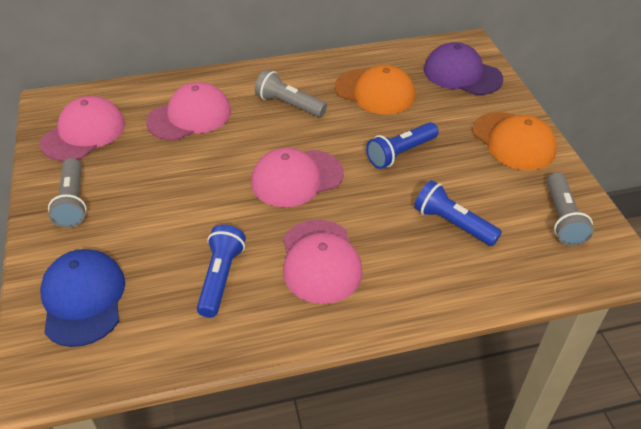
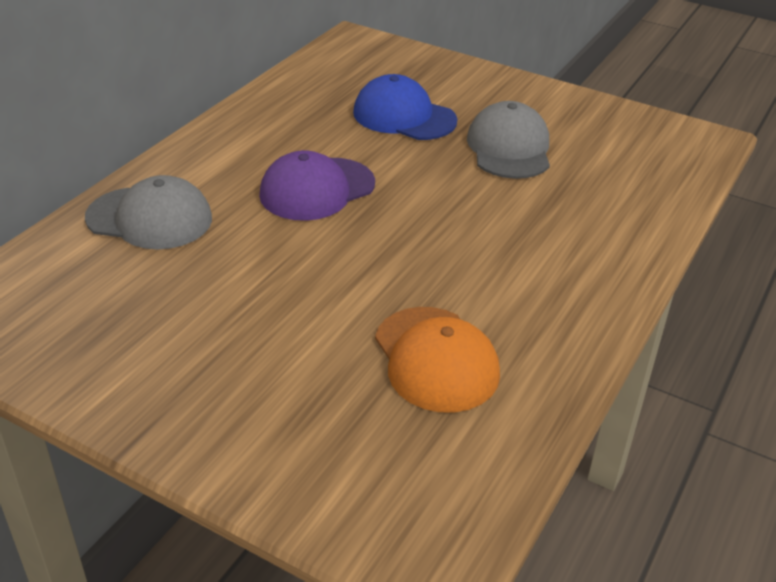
blue flashlight: 3 -> 0
grey cap: 0 -> 2
grey flashlight: 3 -> 0
orange cap: 2 -> 1
pink cap: 4 -> 0

